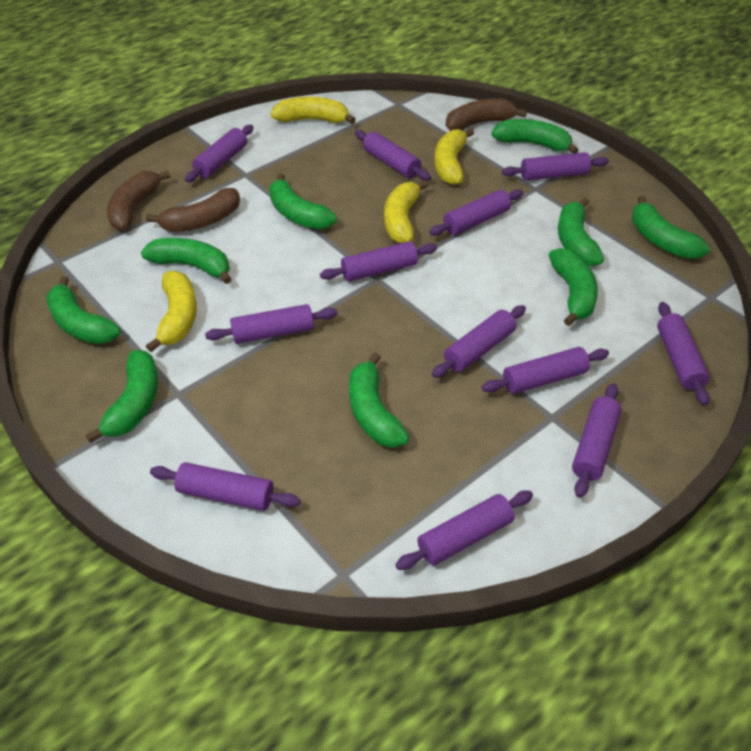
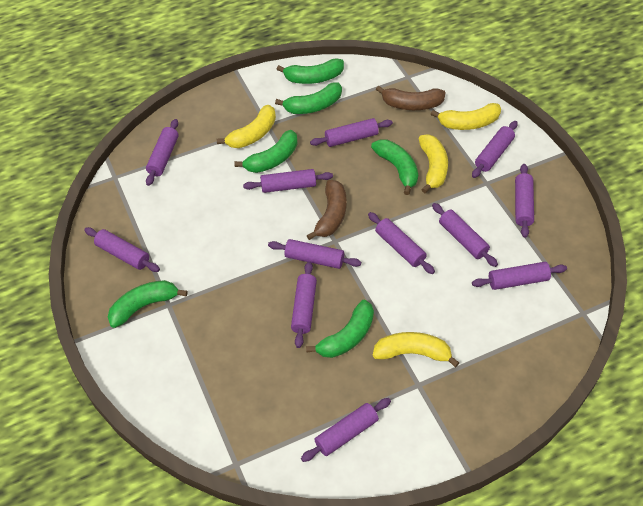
brown banana: 3 -> 2
green banana: 9 -> 6

